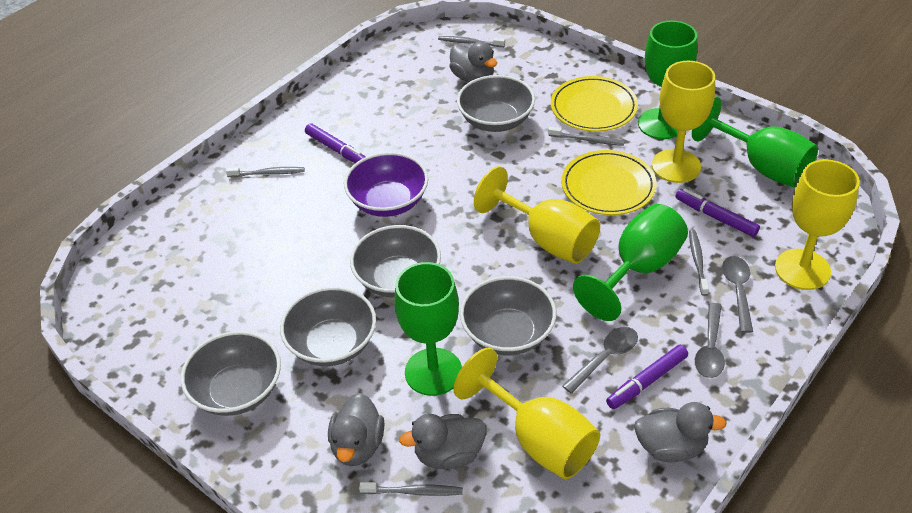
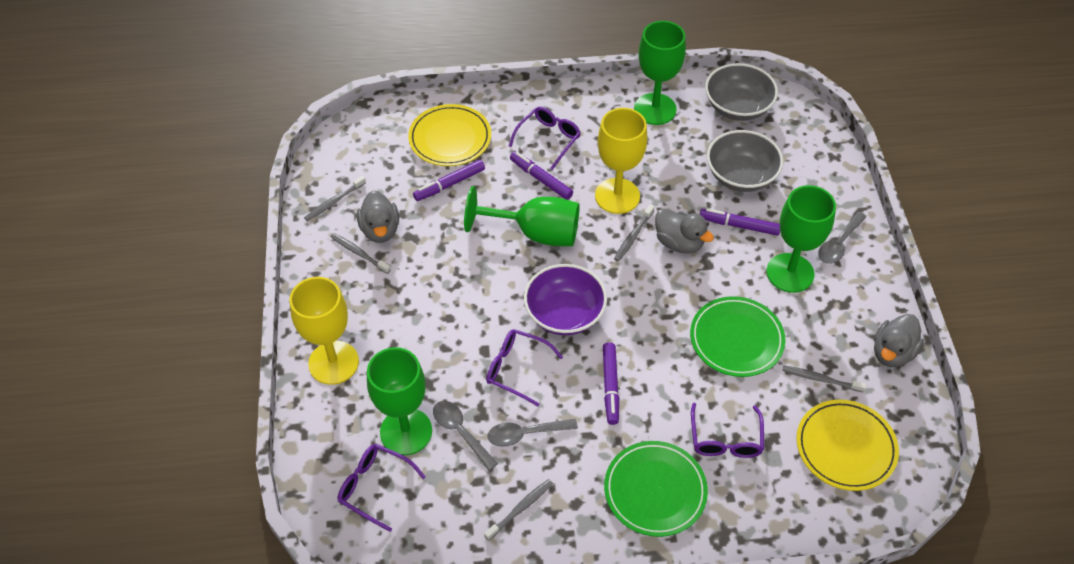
green plate: 0 -> 2
grey bowl: 5 -> 2
grey duck: 4 -> 3
purple glasses: 0 -> 4
purple marker: 3 -> 4
yellow goblet: 4 -> 2

